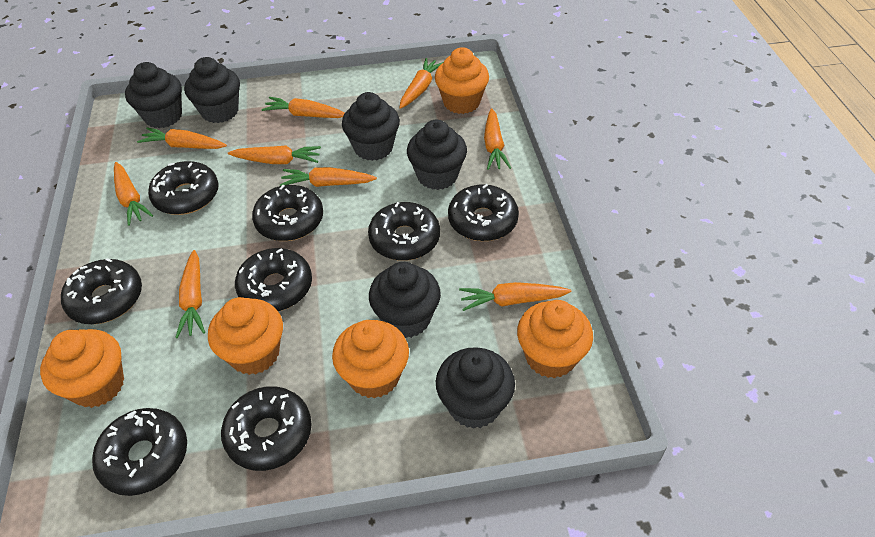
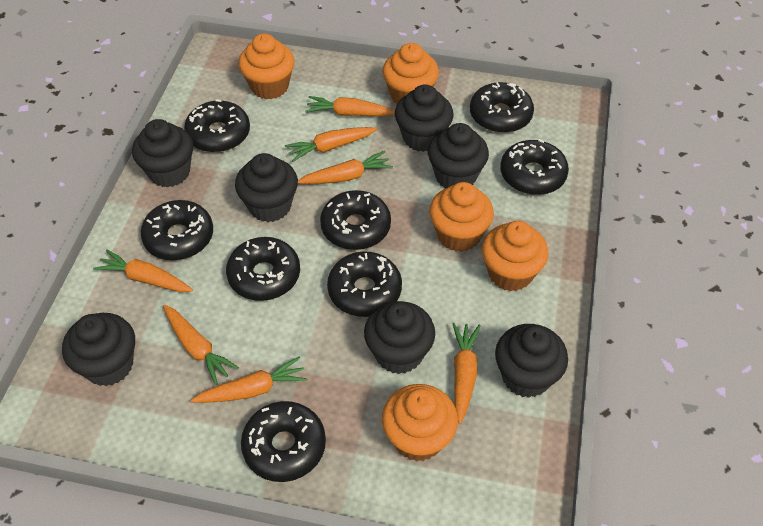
black cupcake: 6 -> 7
orange carrot: 9 -> 7

